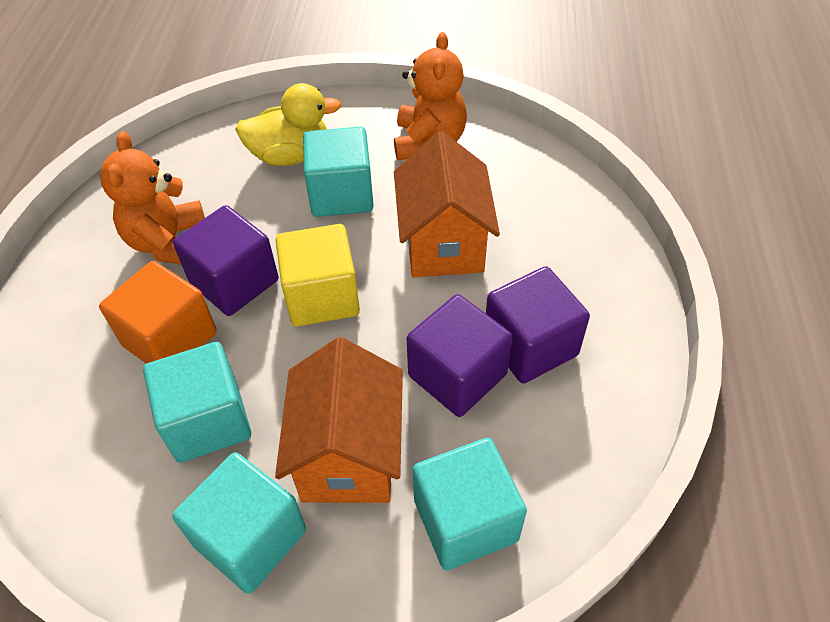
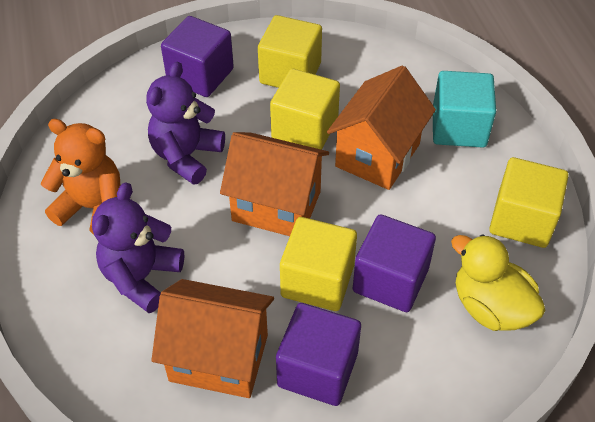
orange cube: 1 -> 0
orange house: 2 -> 3
orange teddy bear: 2 -> 1
purple teddy bear: 0 -> 2
turquoise cube: 4 -> 1
yellow cube: 1 -> 4

